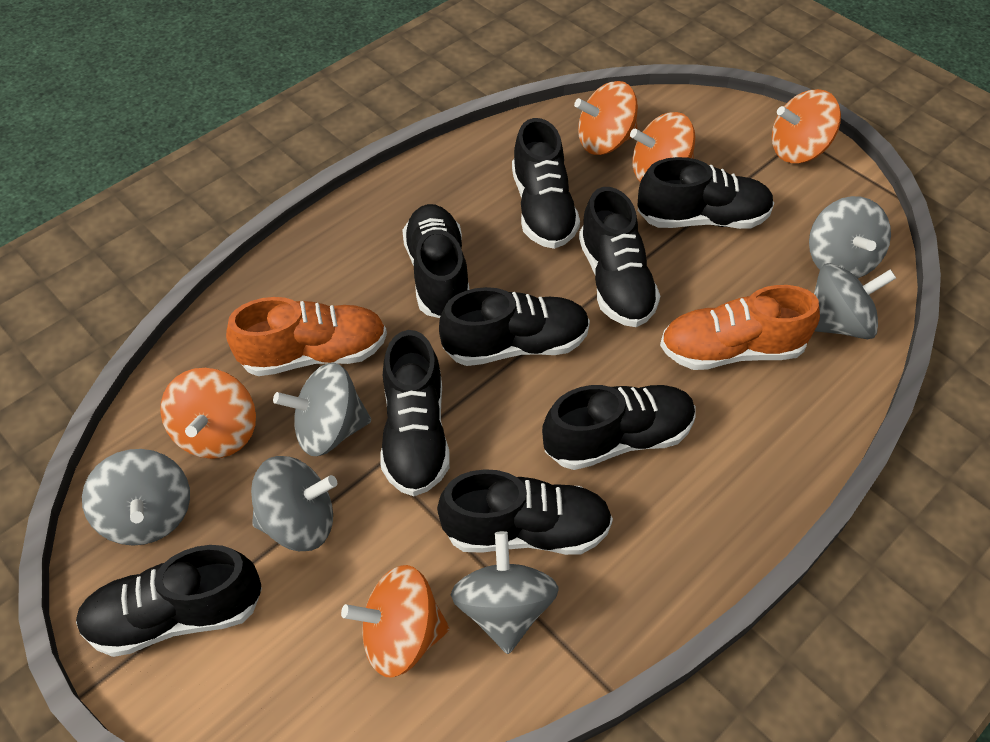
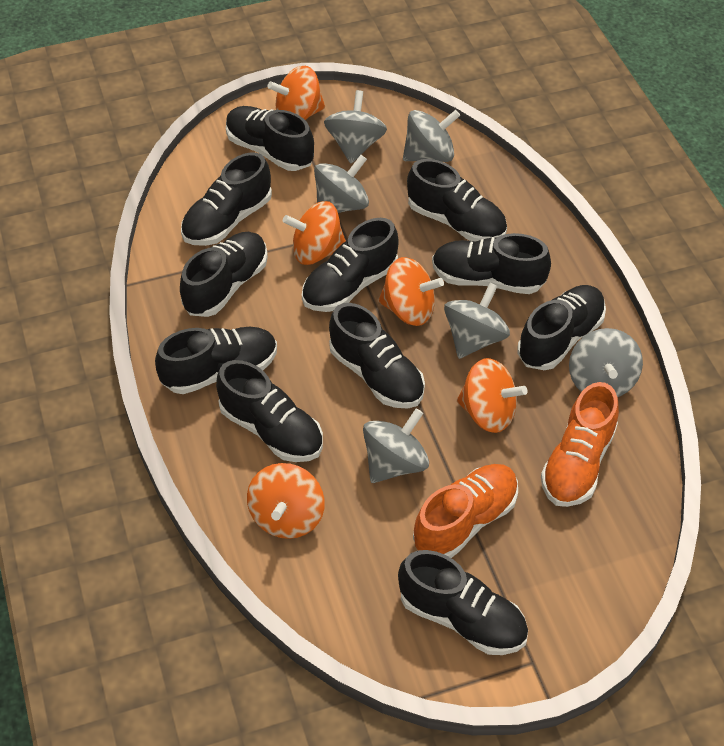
black shoe: 9 -> 11

